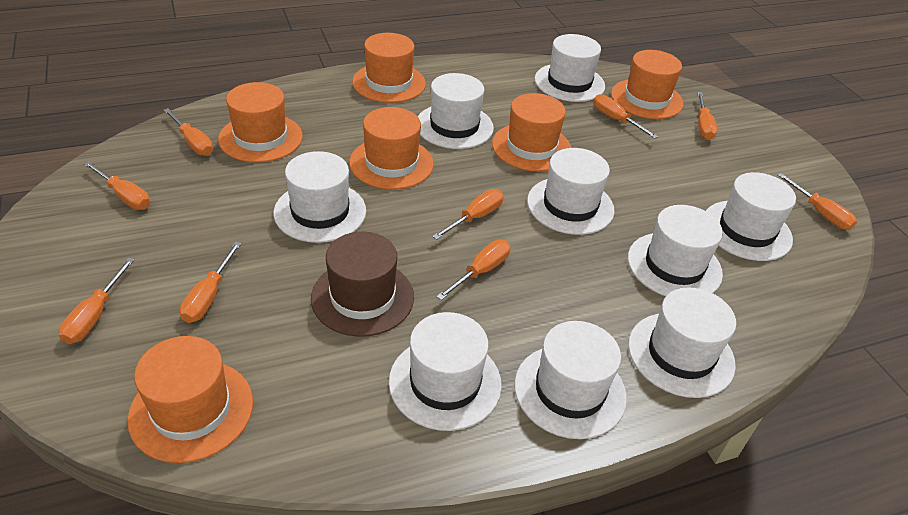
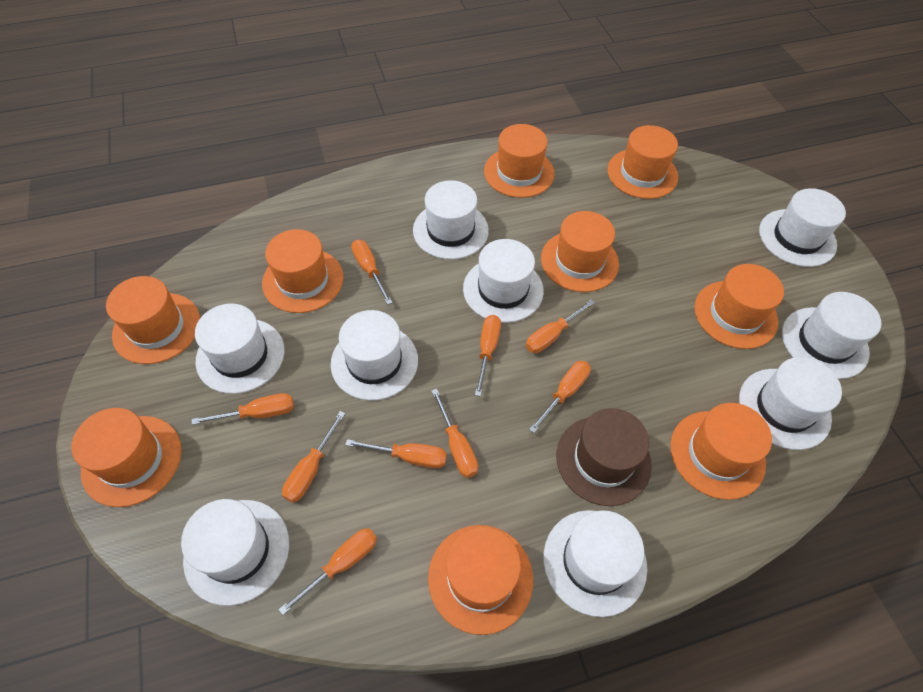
orange hat: 6 -> 9

